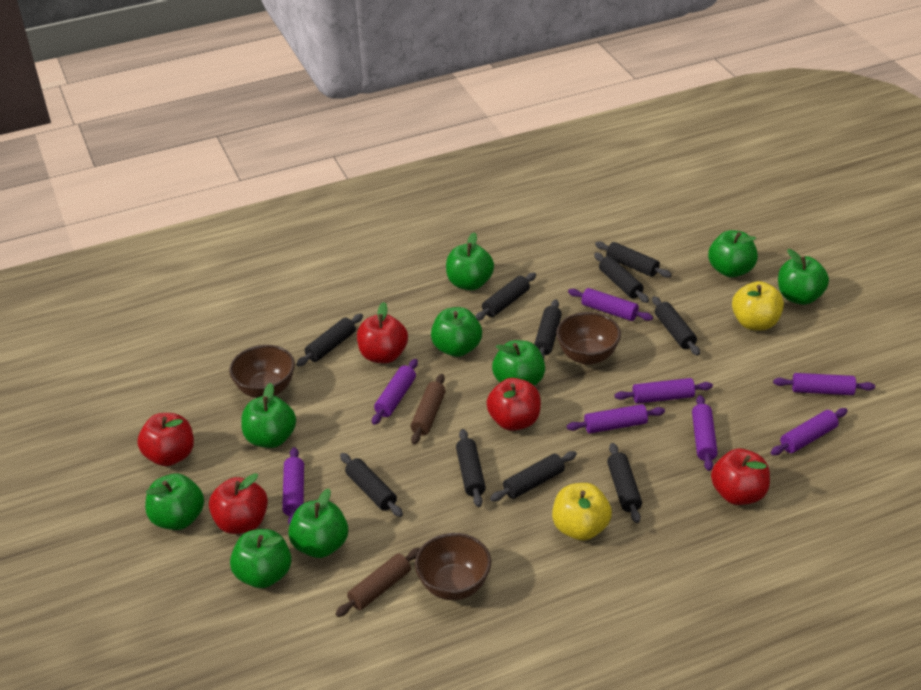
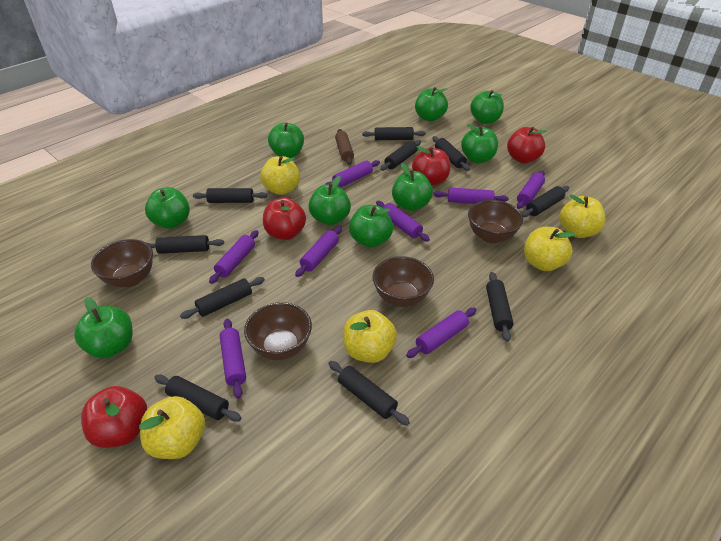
brown bowl: 3 -> 4
brown rolling pin: 2 -> 1
red apple: 5 -> 4
yellow apple: 2 -> 5

